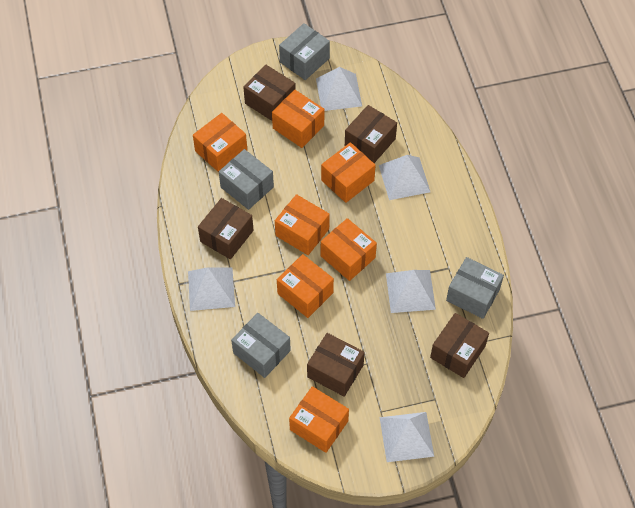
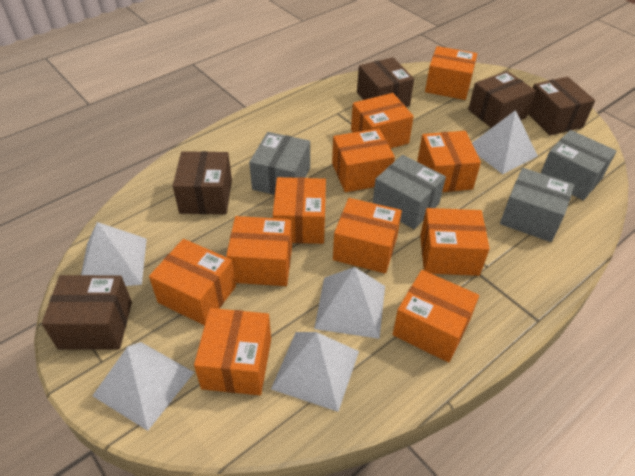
orange box: 7 -> 11

